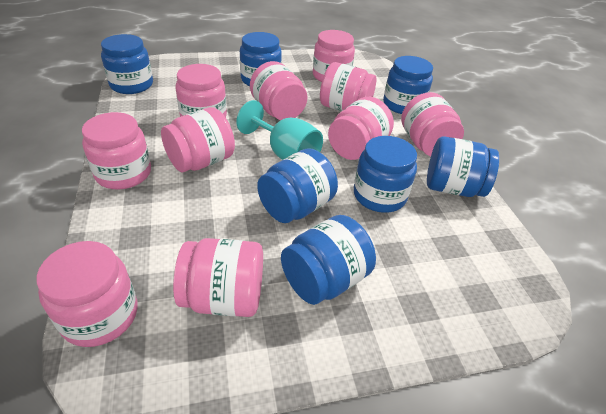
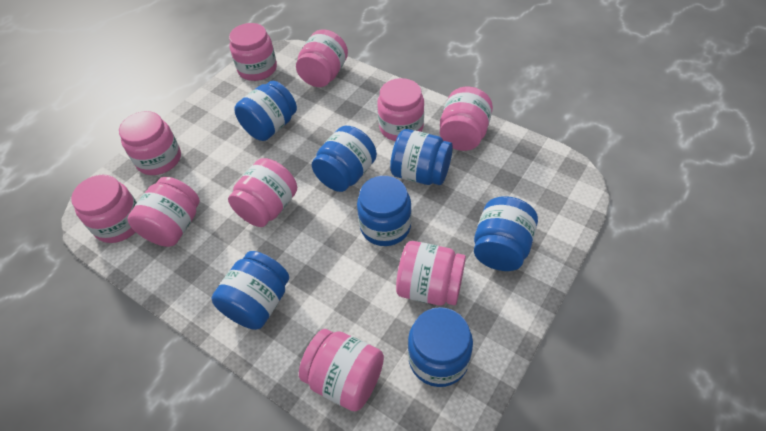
turquoise goblet: 1 -> 0

